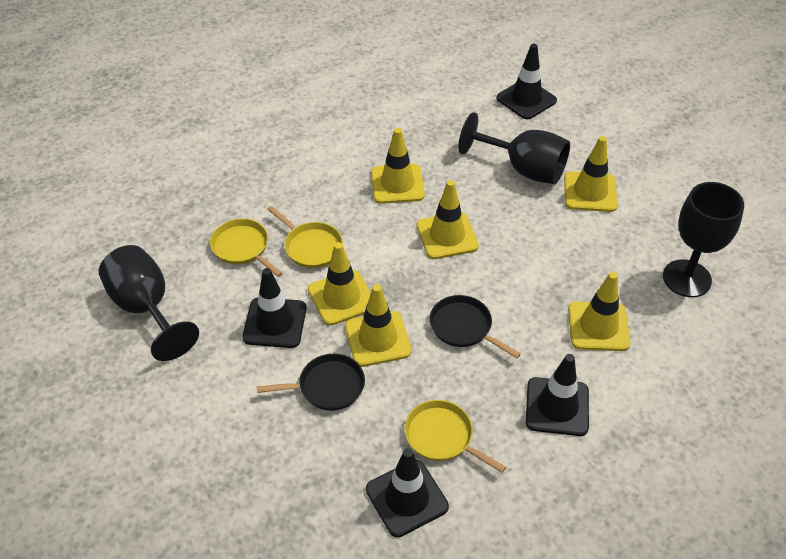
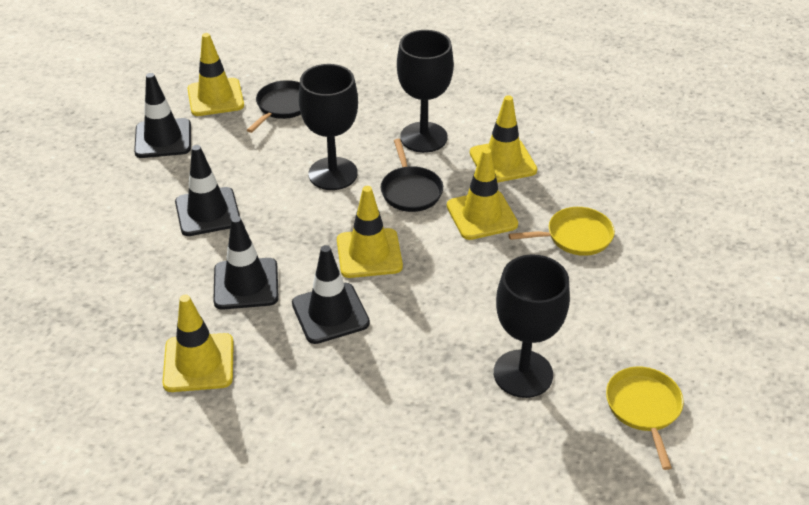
yellow pan: 3 -> 2
yellow traffic cone: 6 -> 5

